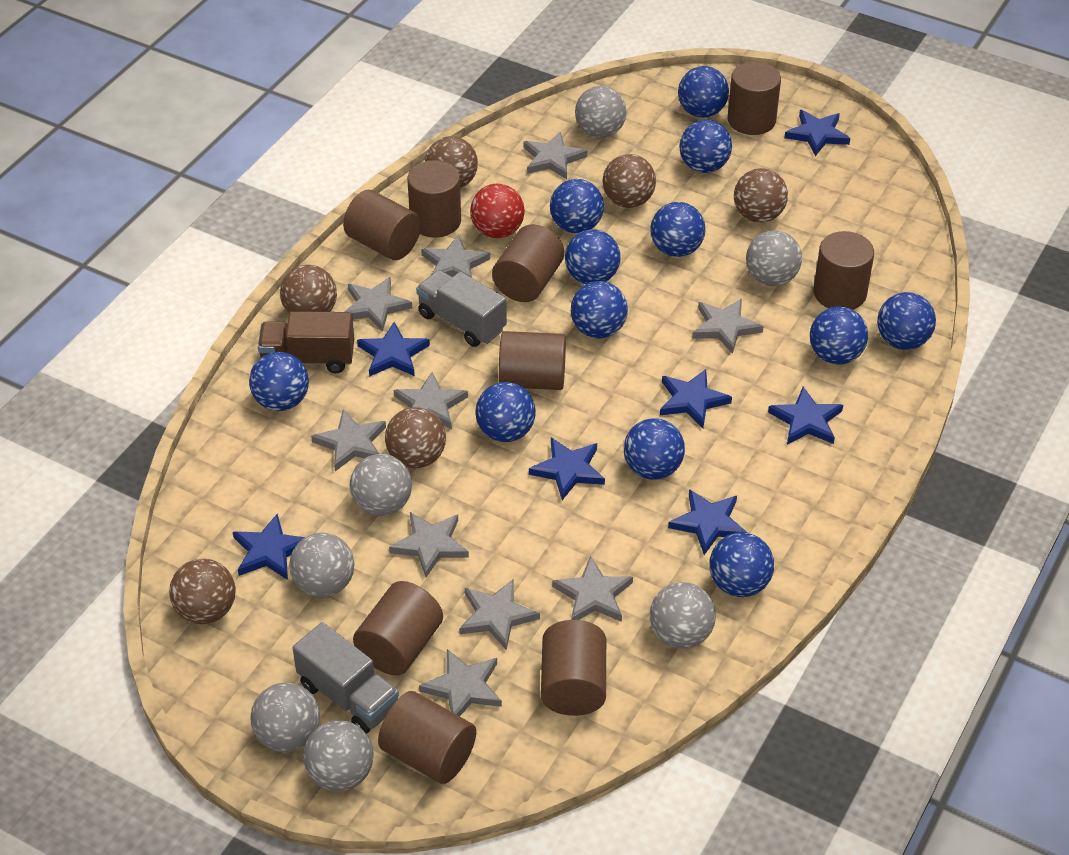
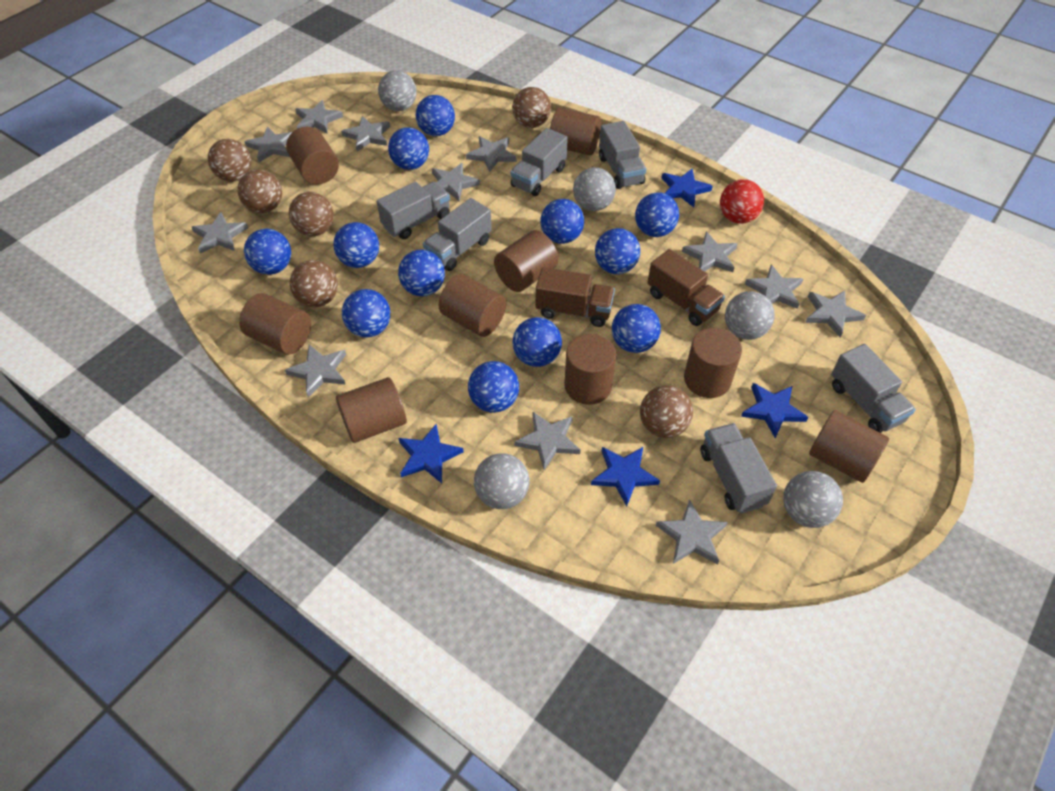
blue star: 7 -> 4
brown truck: 1 -> 2
grey ball: 7 -> 5
grey star: 10 -> 12
grey truck: 2 -> 6

